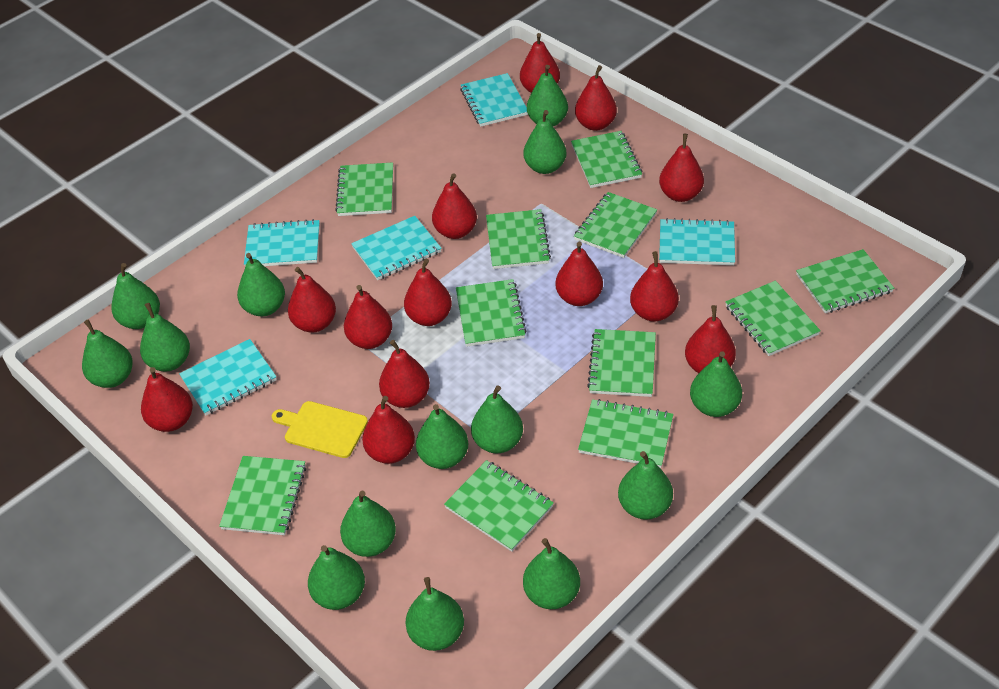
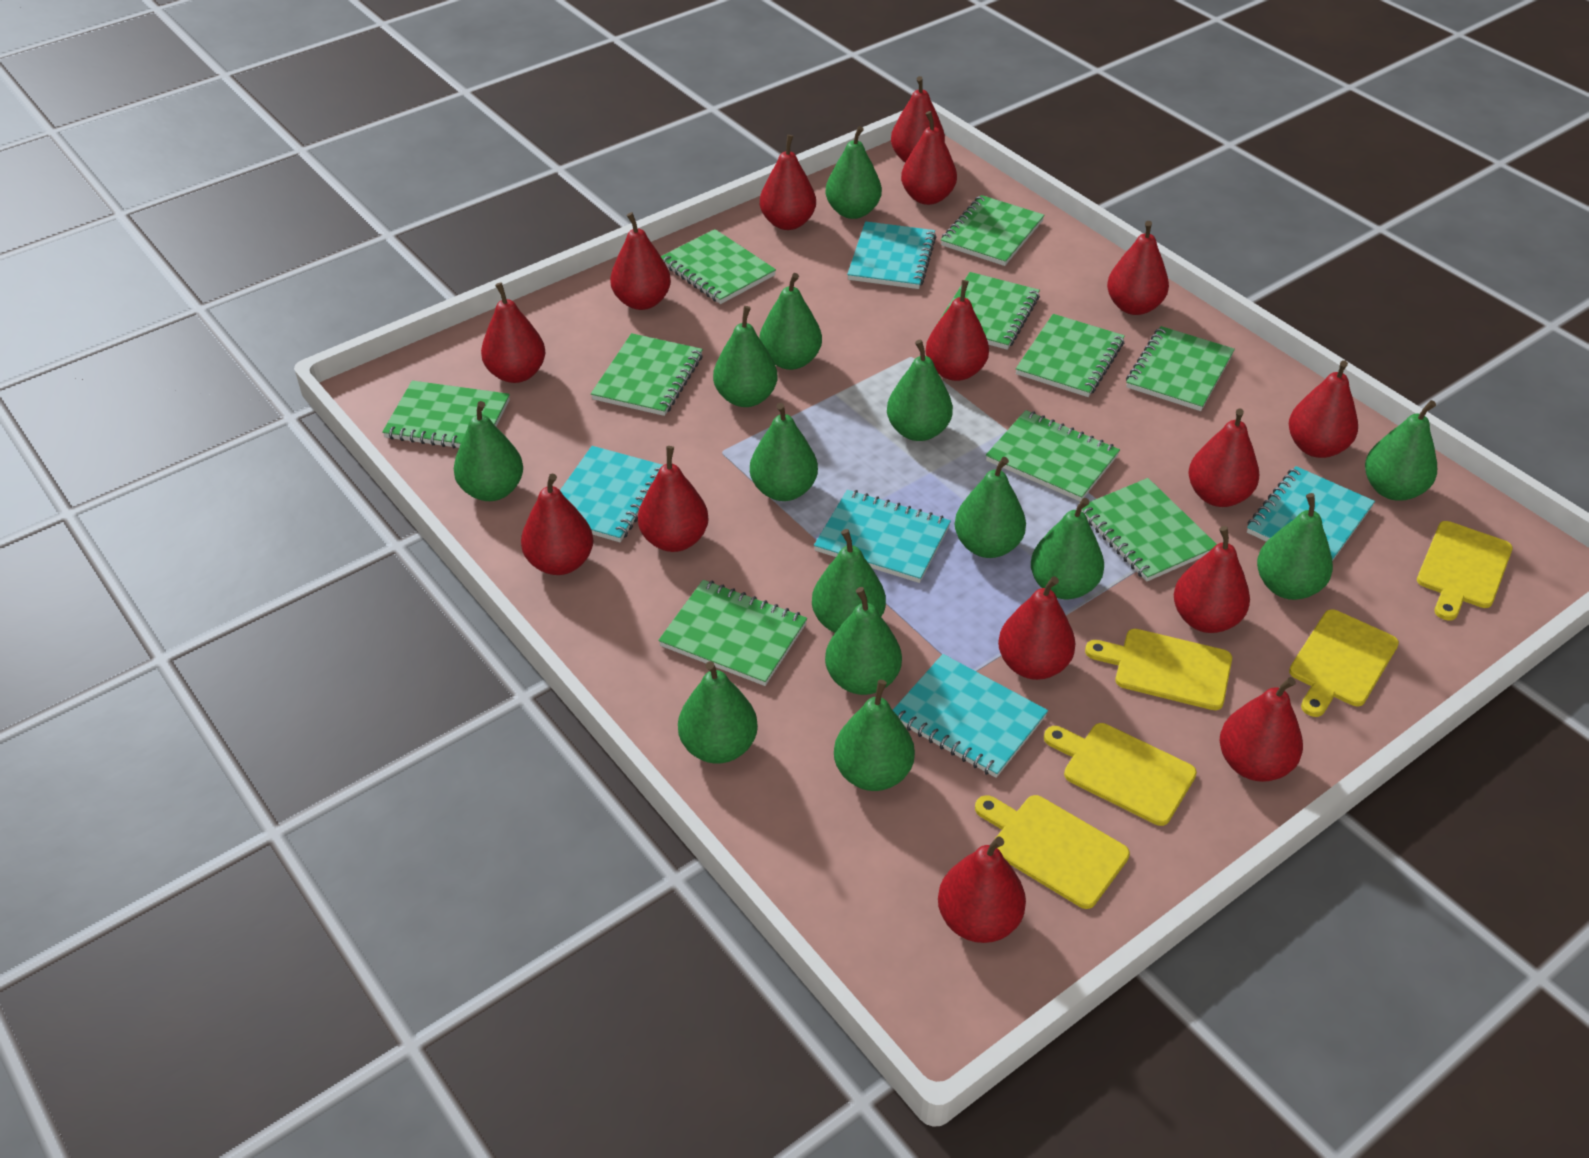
green notebook: 11 -> 10
red pear: 13 -> 15
yellow cutting board: 1 -> 5

